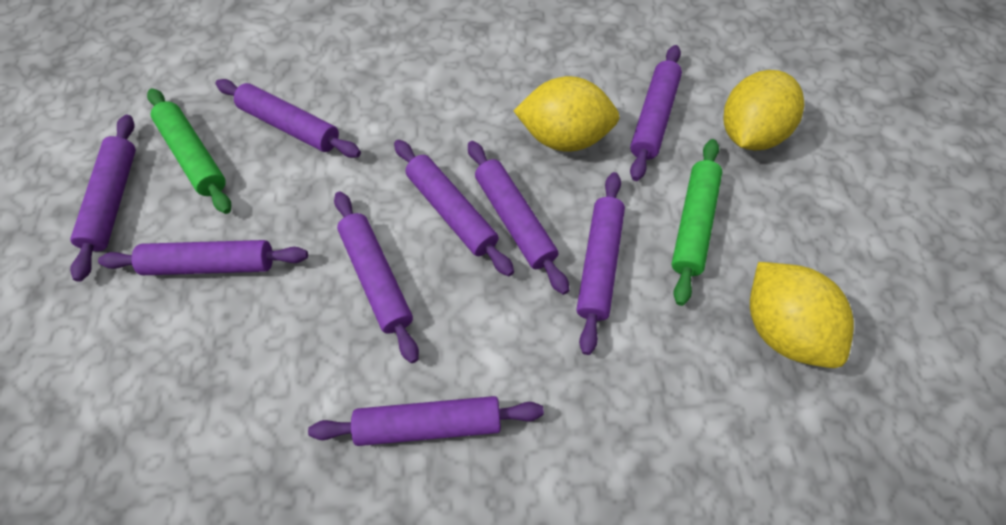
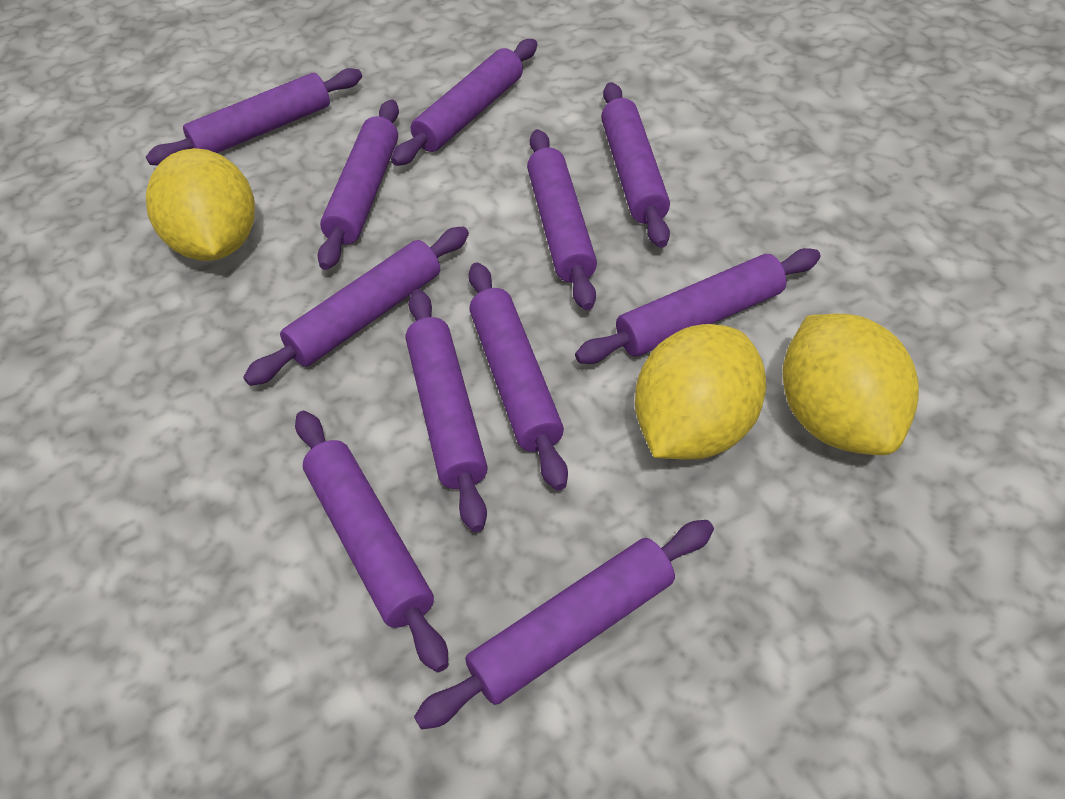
green rolling pin: 2 -> 0
purple rolling pin: 9 -> 11

